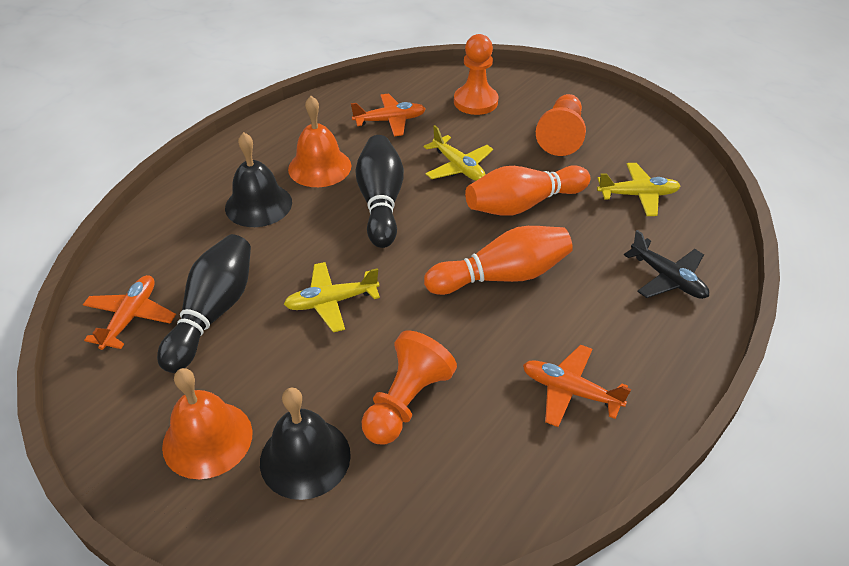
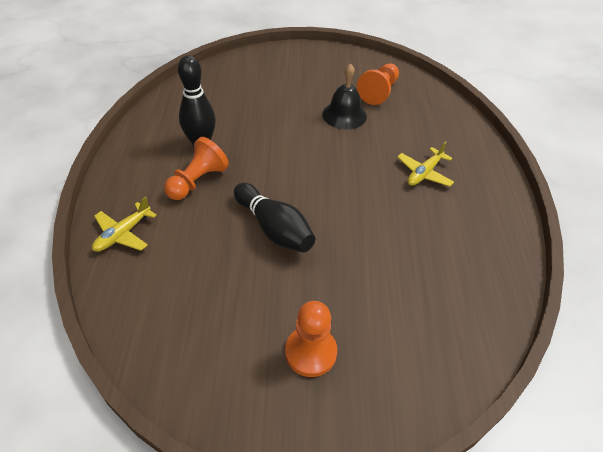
black bell: 2 -> 1
black plane: 1 -> 0
orange bell: 2 -> 0
orange bowling pin: 2 -> 0
orange plane: 3 -> 0
yellow plane: 3 -> 2

